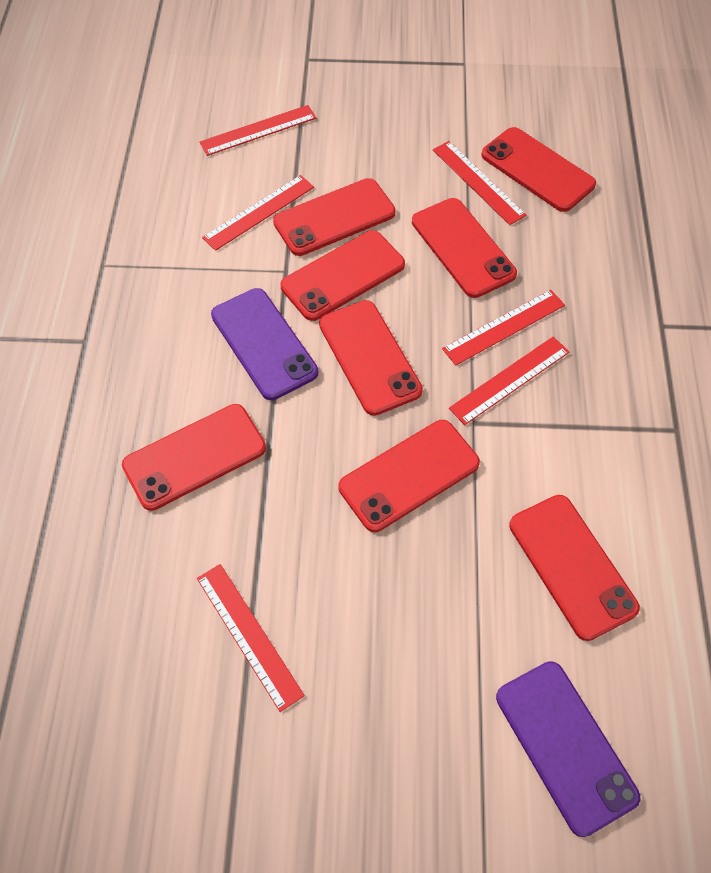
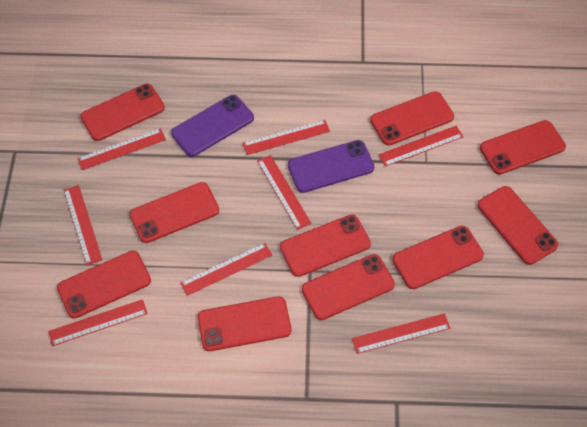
red phone: 8 -> 10
red ruler: 6 -> 8

